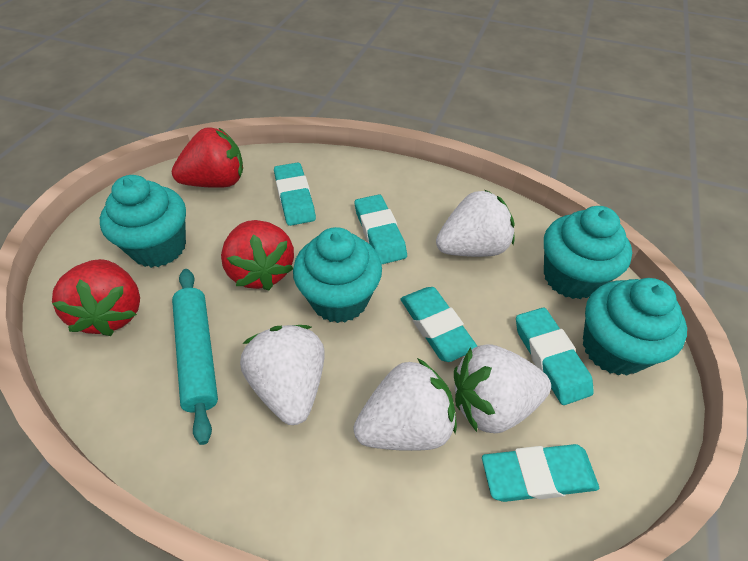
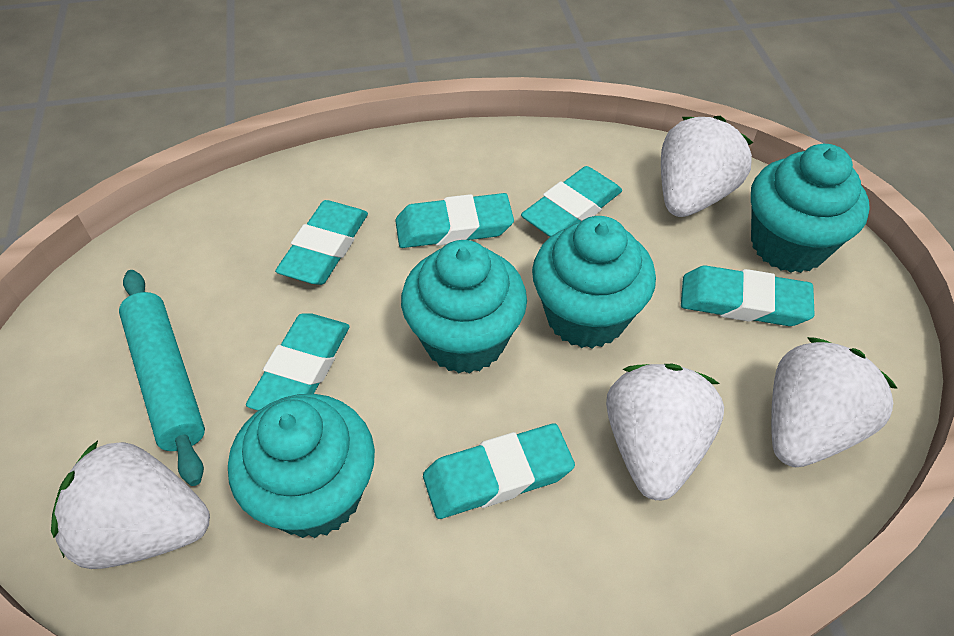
red strawberry: 3 -> 0
turquoise eraser: 5 -> 6

